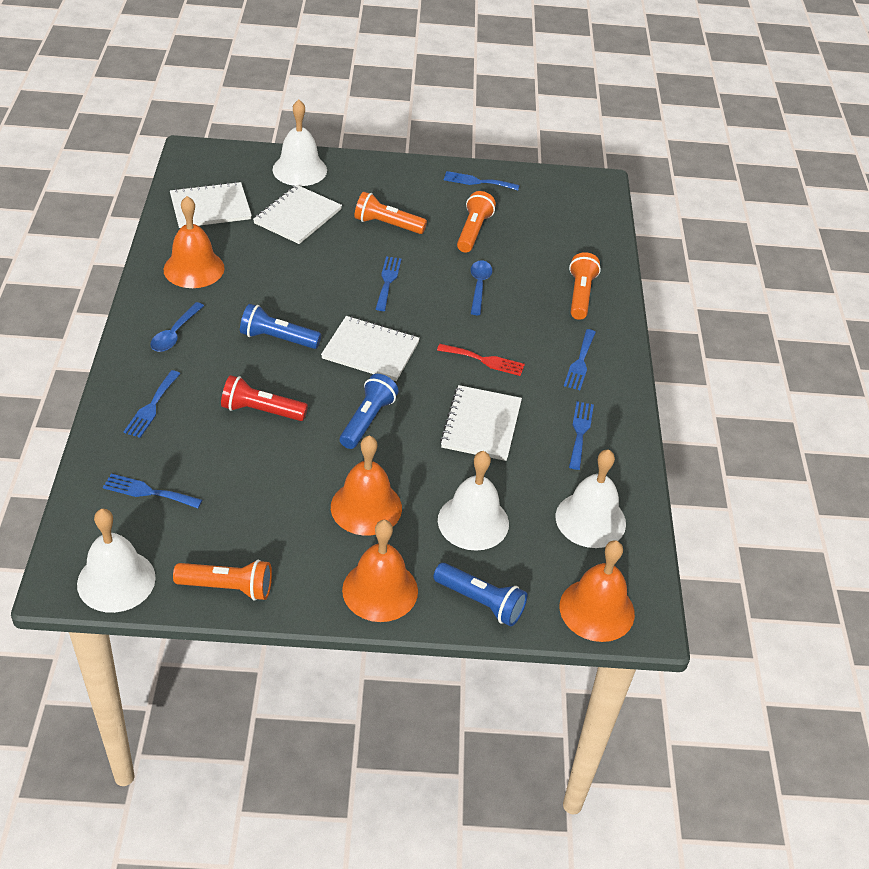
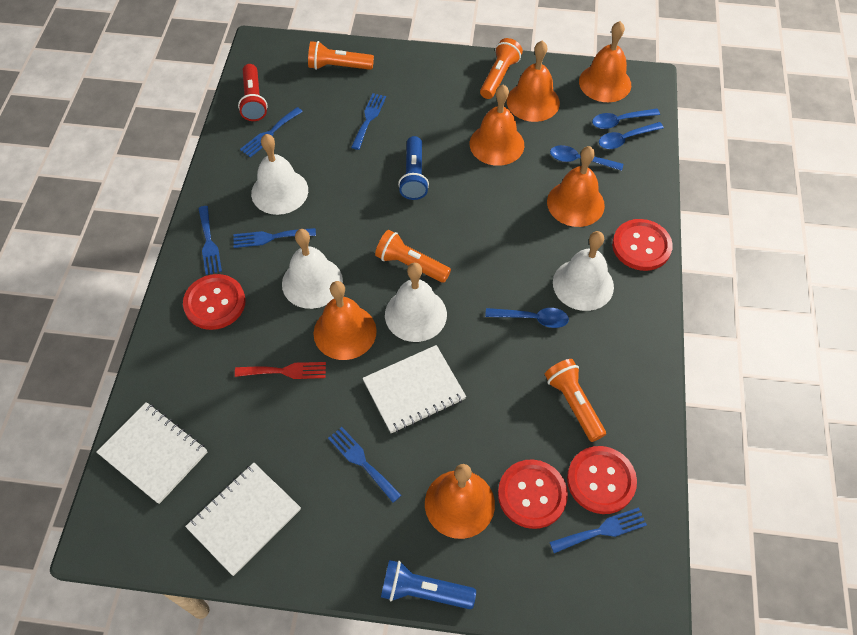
blue flashlight: 3 -> 2
blue spoon: 2 -> 4
orange bell: 4 -> 6
red button: 0 -> 4
white notebook: 4 -> 3

